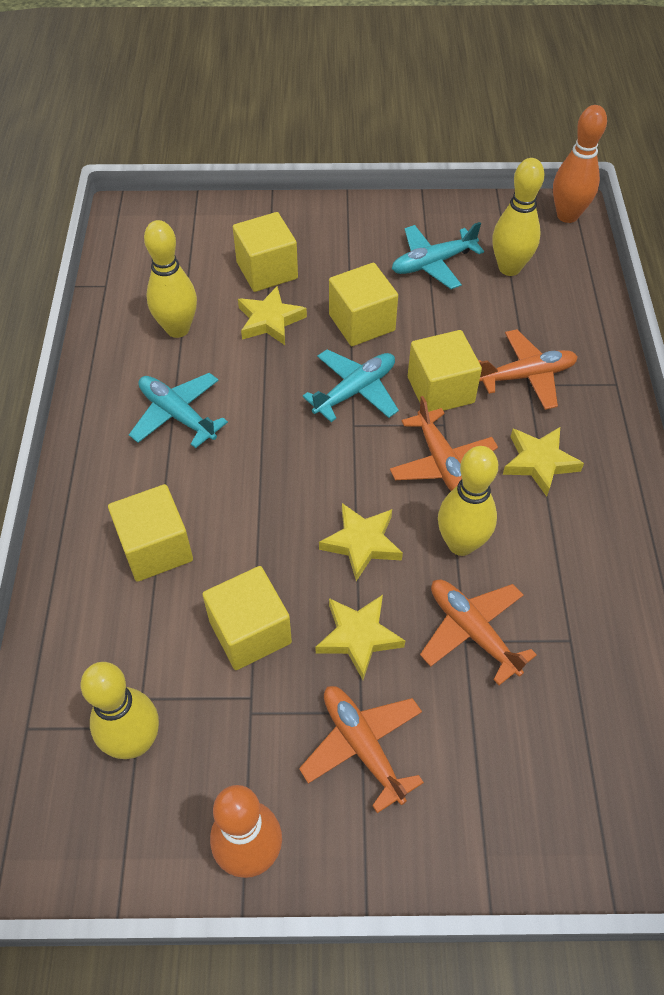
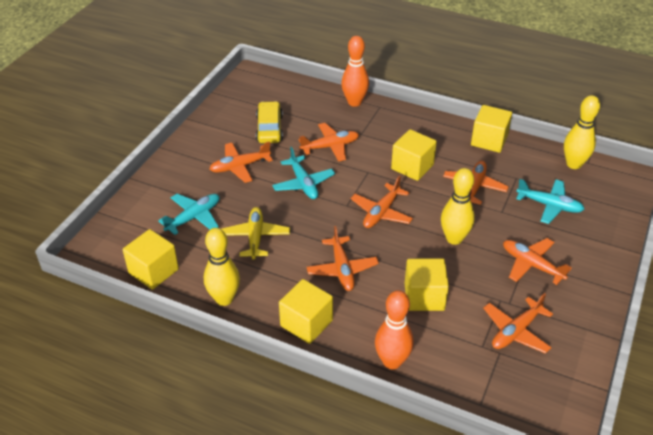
orange plane: 4 -> 7
yellow bowling pin: 4 -> 3
yellow car: 0 -> 1
yellow plane: 0 -> 1
yellow star: 4 -> 0

